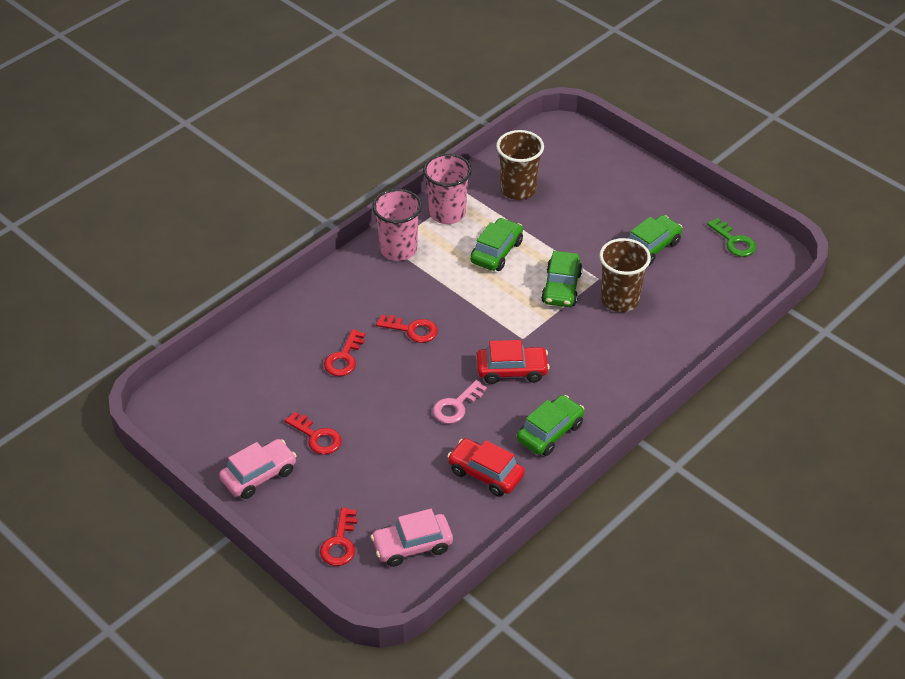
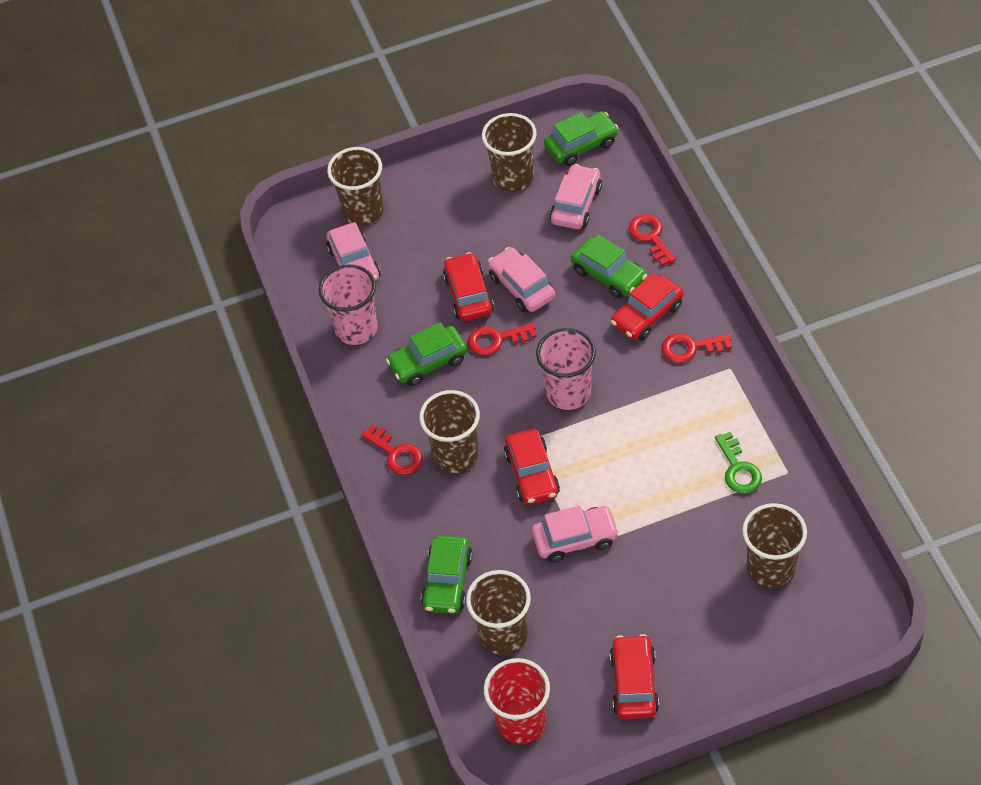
brown cup: 2 -> 5
pink car: 2 -> 4
pink key: 1 -> 0
red car: 2 -> 4
red cup: 0 -> 1

